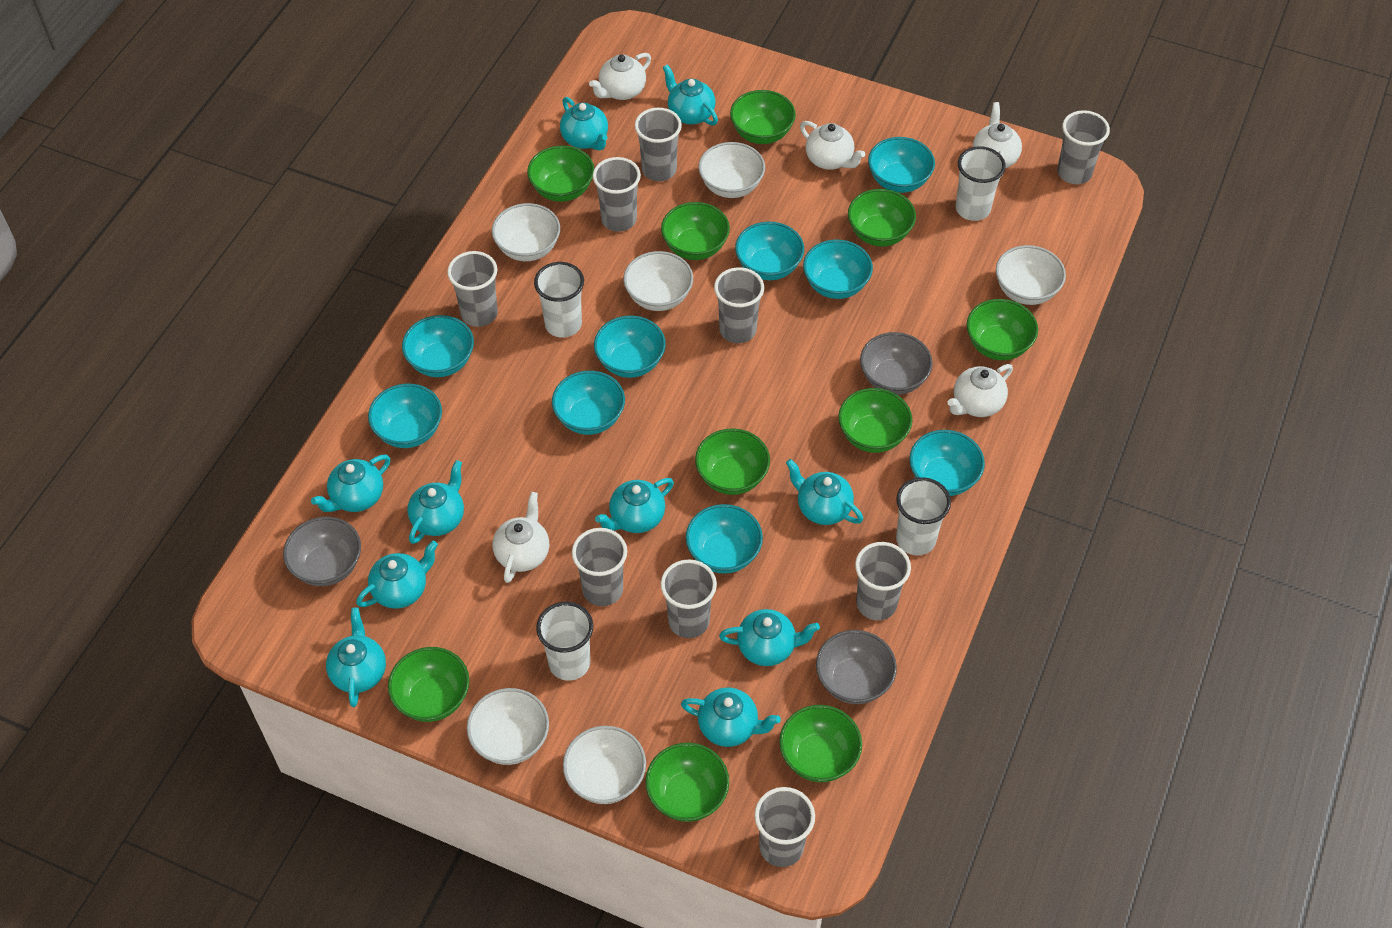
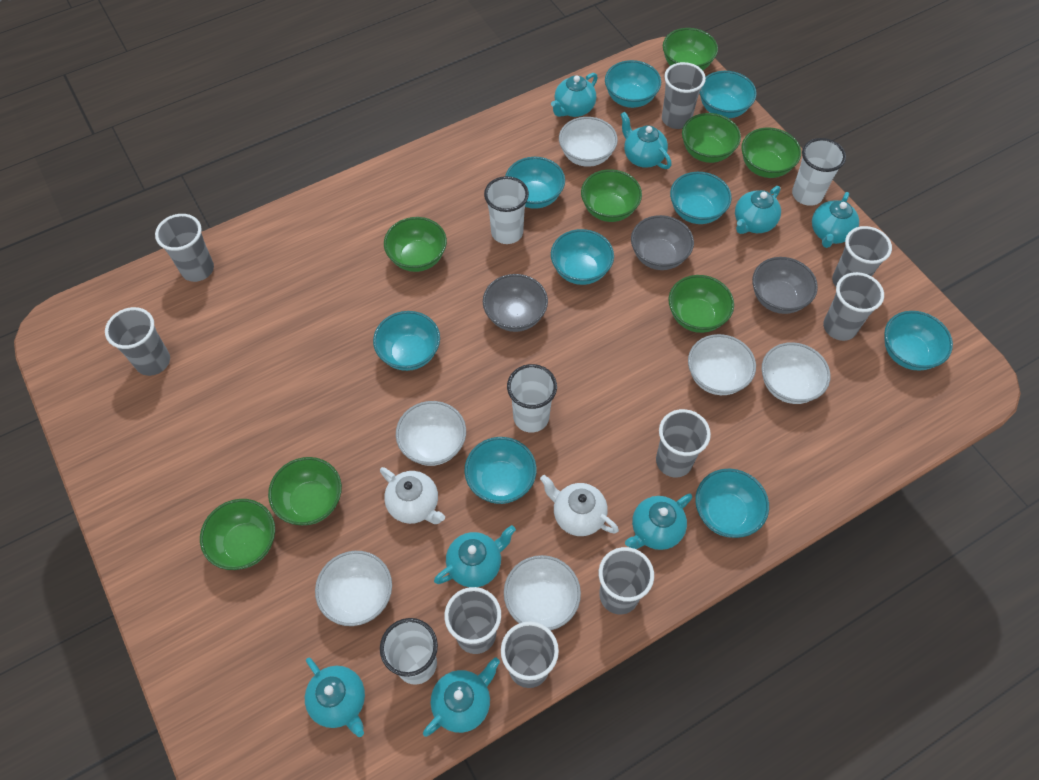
green bowl: 10 -> 8
turquoise teapot: 10 -> 8
white teapot: 5 -> 2

